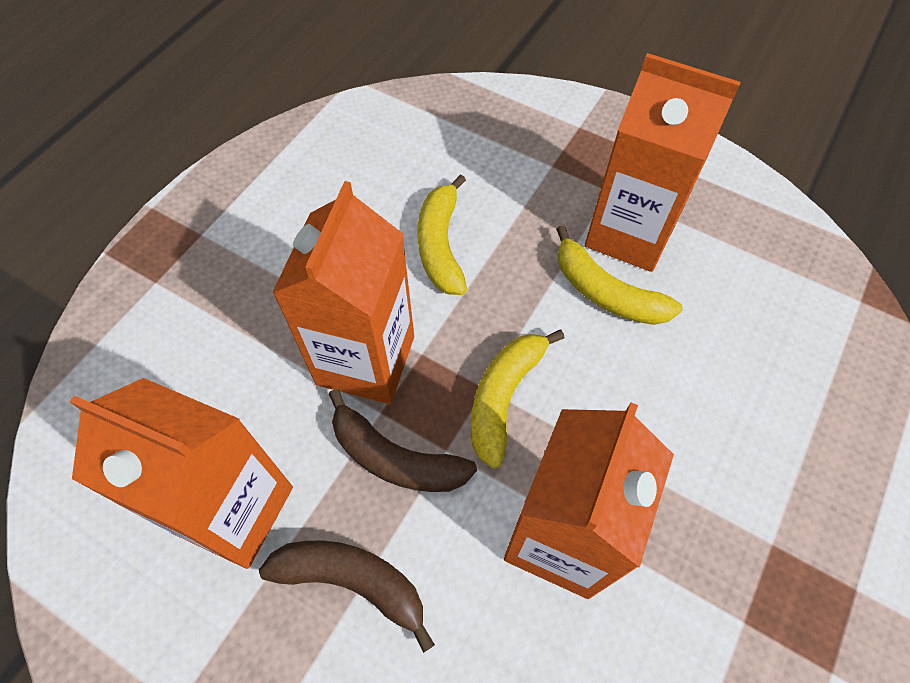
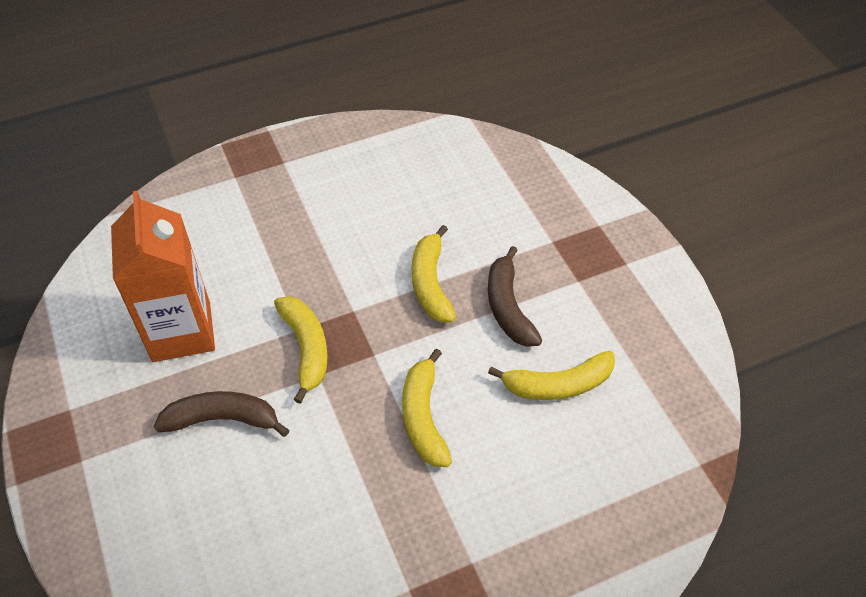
orange carton: 4 -> 1
yellow banana: 3 -> 4

